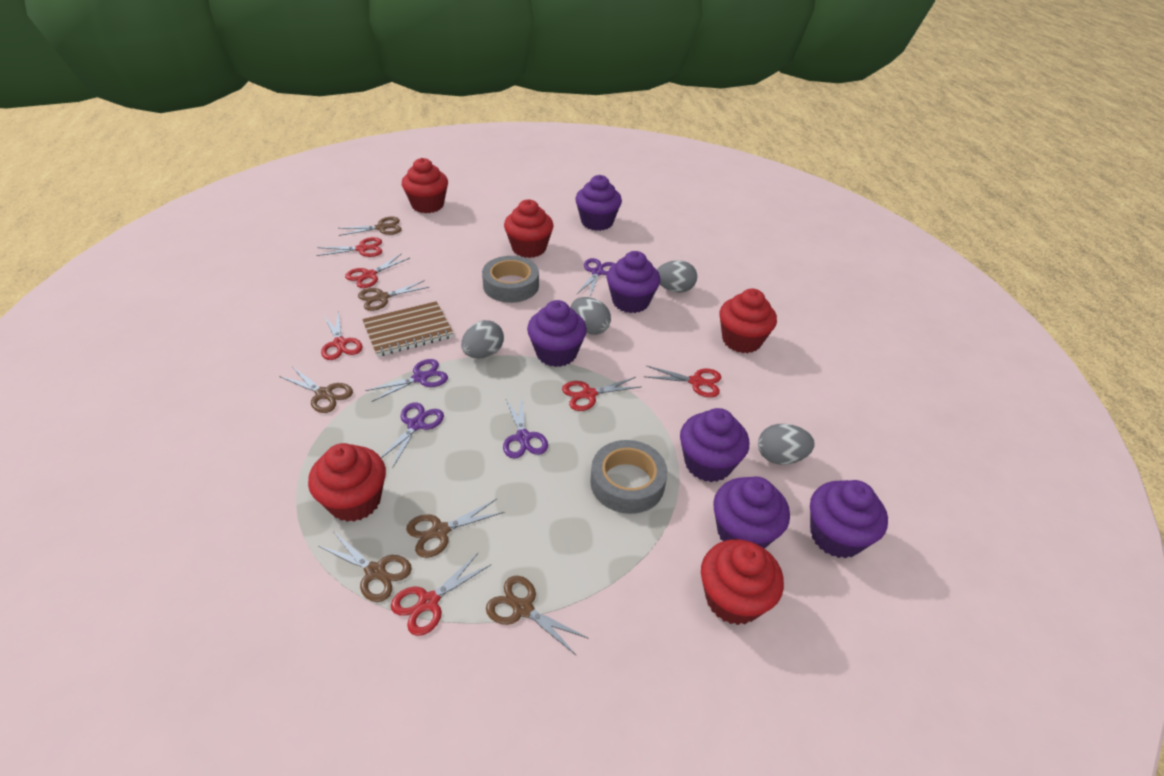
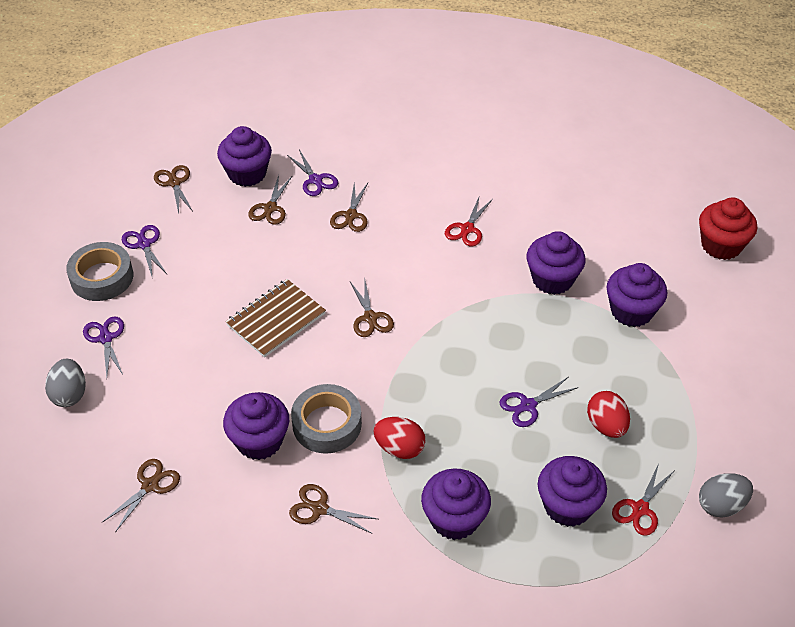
grey egg: 4 -> 2
red cupcake: 5 -> 1
red egg: 0 -> 2
red scissors: 6 -> 2

